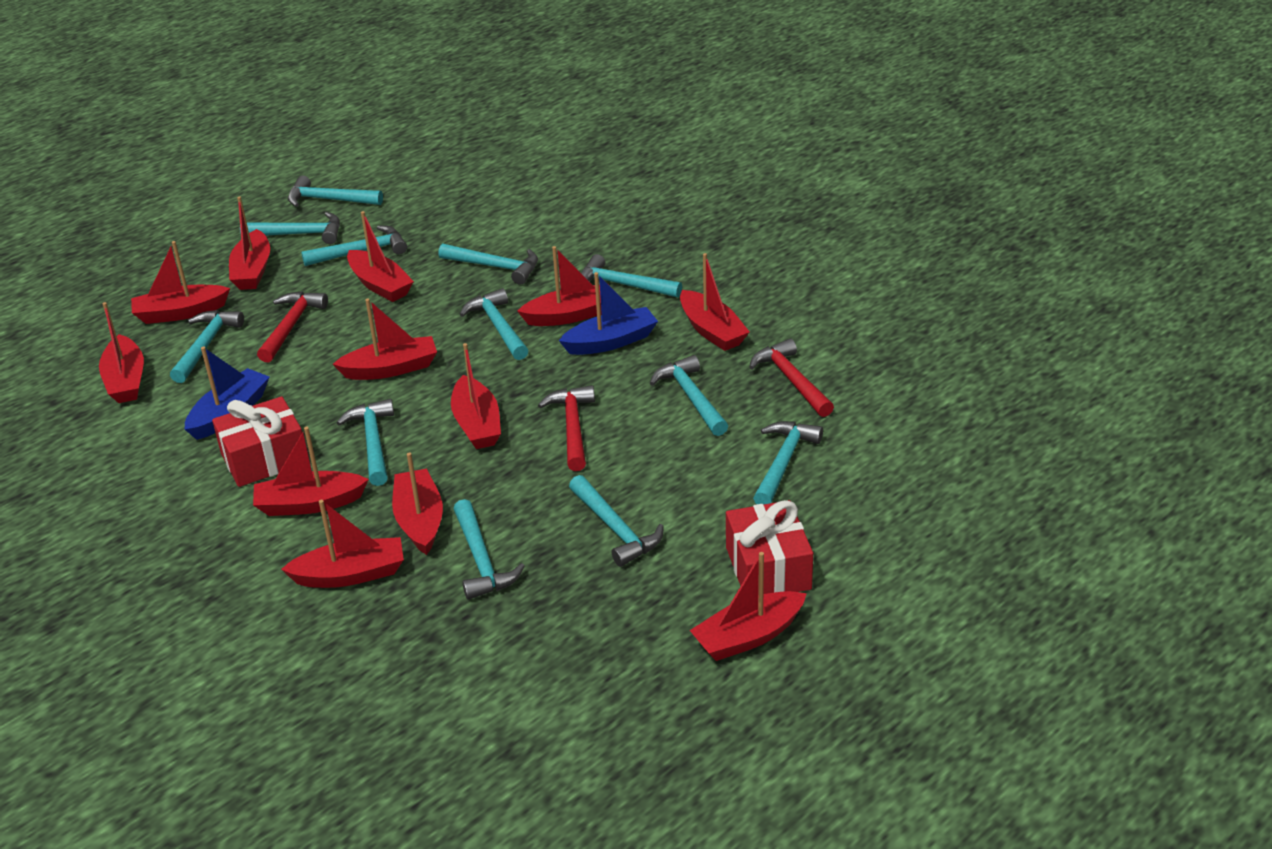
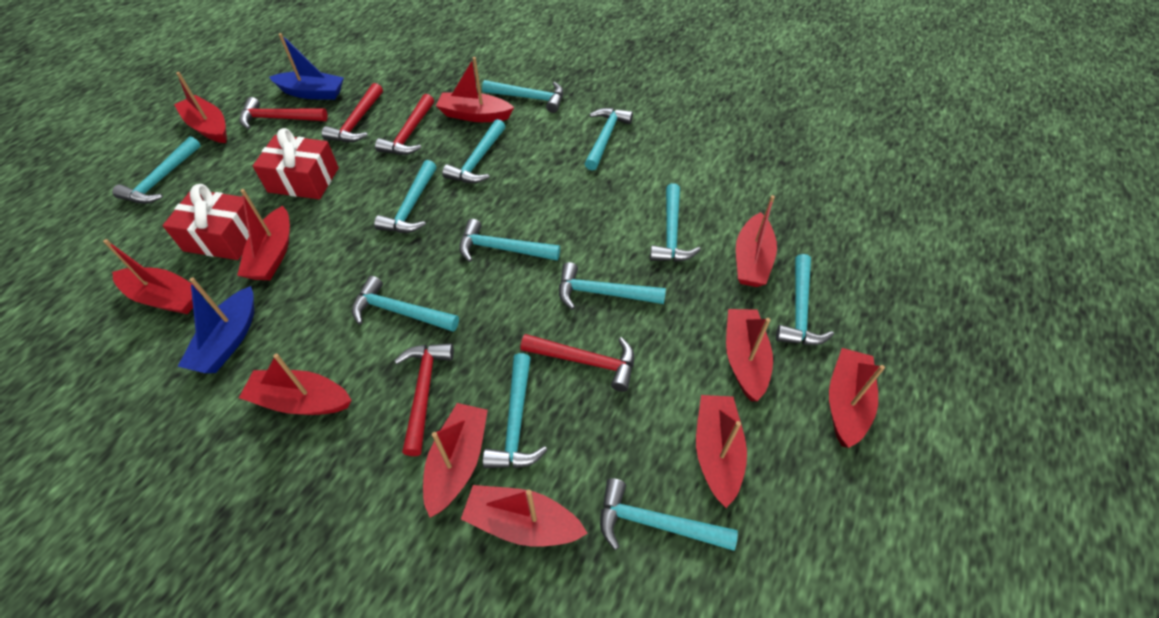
red boat: 12 -> 11
red hammer: 3 -> 5

